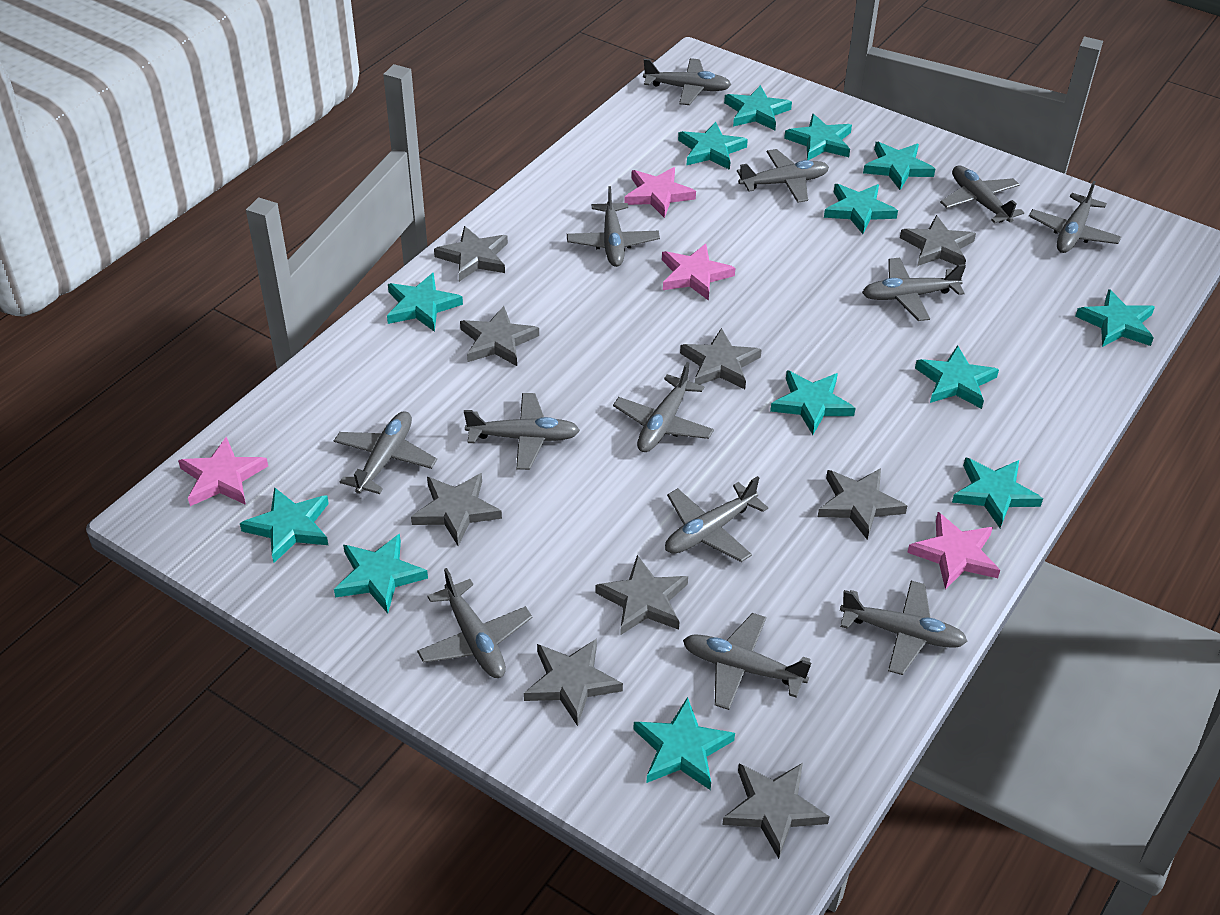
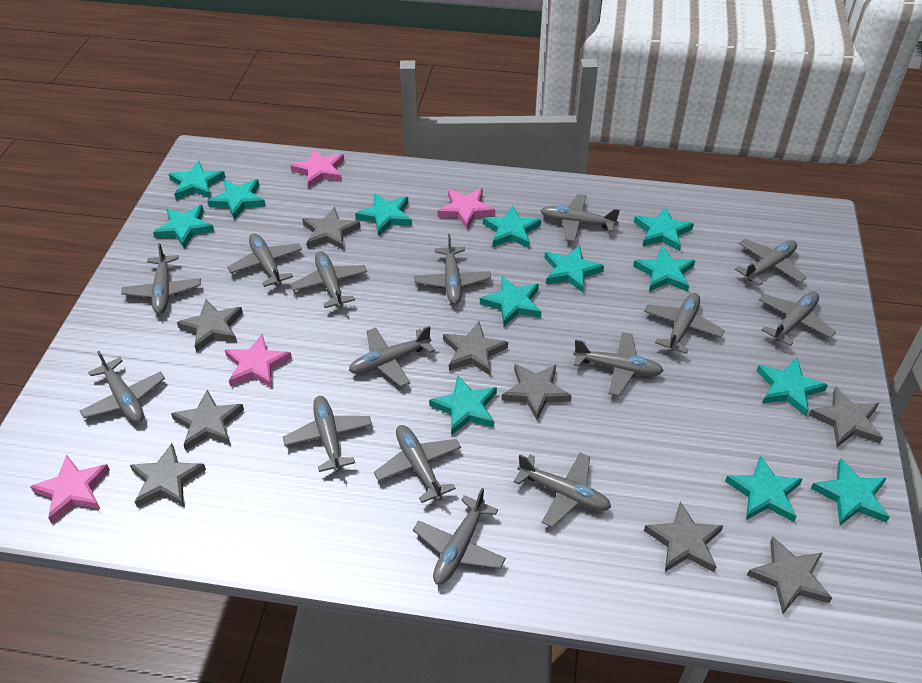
grey plane: 13 -> 15

